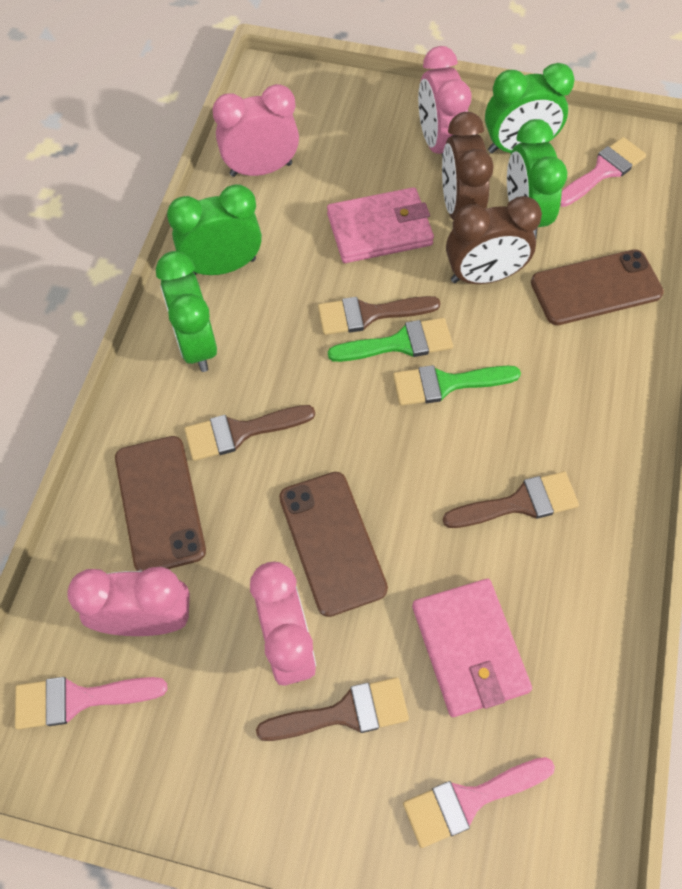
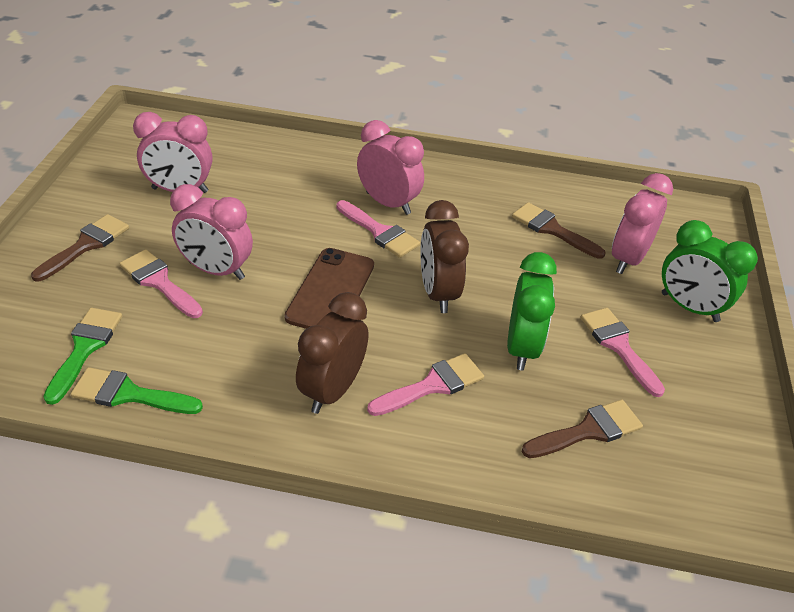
brown brush: 4 -> 3
brown phone: 3 -> 1
green clock: 4 -> 2
pink brush: 3 -> 4
pink wallet: 2 -> 0

